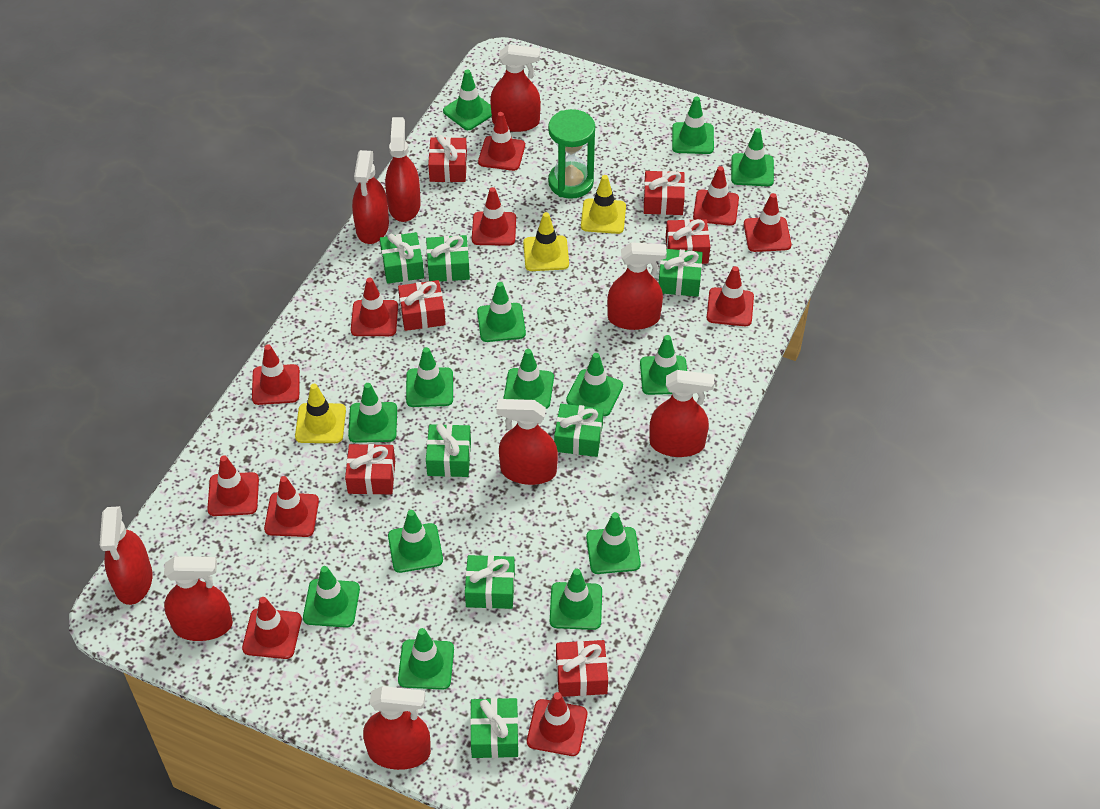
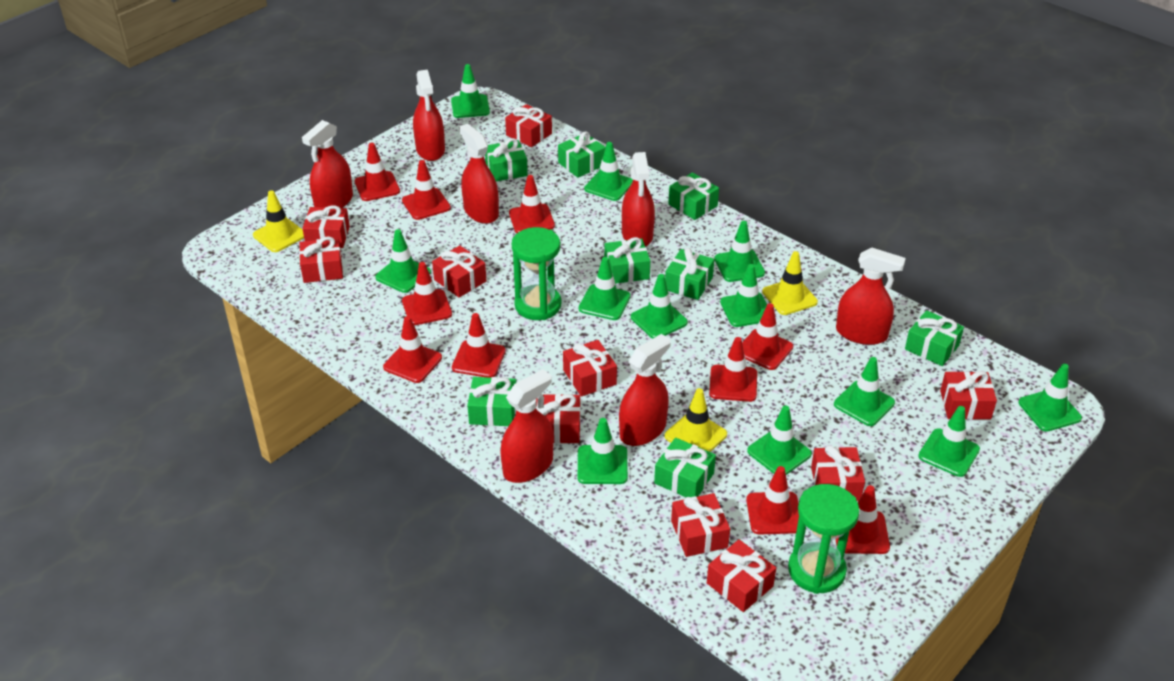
green gift: 7 -> 8
green hourglass: 1 -> 2
green traffic cone: 14 -> 12
red gift: 6 -> 10
red spray bottle: 9 -> 7
red traffic cone: 11 -> 10

